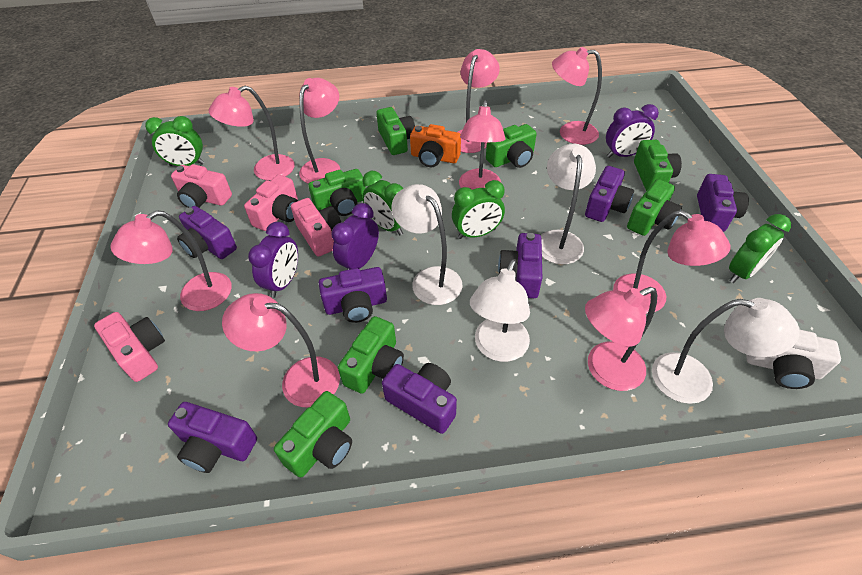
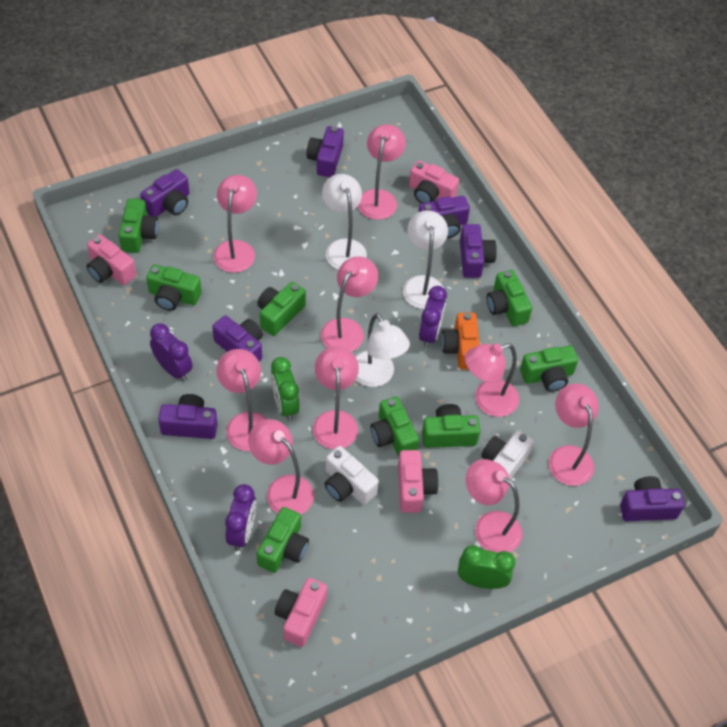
green camera: 7 -> 8
green clock: 4 -> 2
white camera: 1 -> 2
white lamp: 4 -> 3

